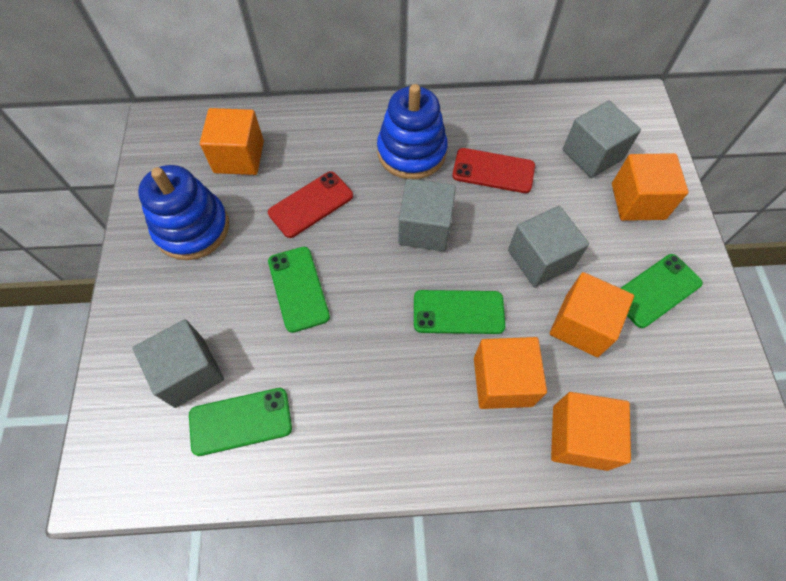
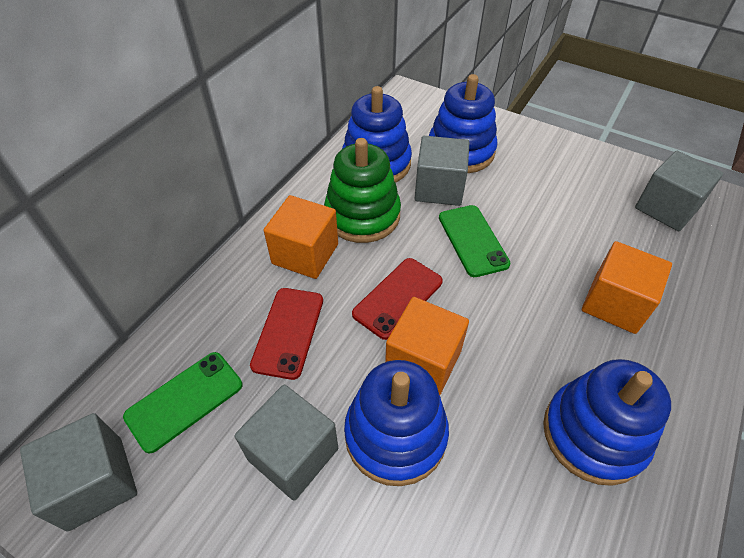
blue stacking toy: 2 -> 4
green phone: 4 -> 2
green stacking toy: 0 -> 1
orange cube: 5 -> 3

